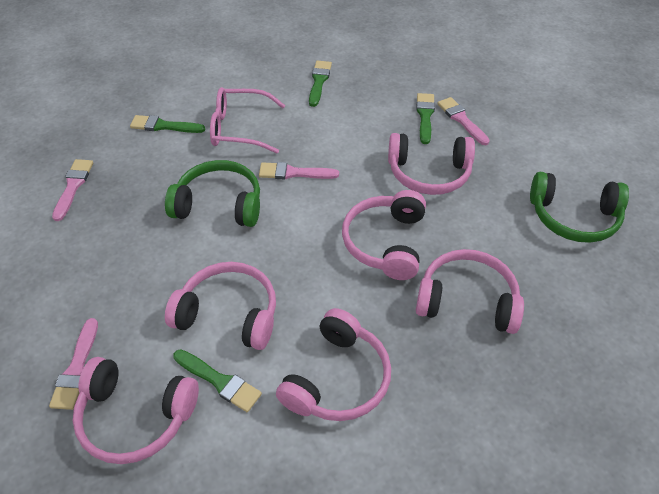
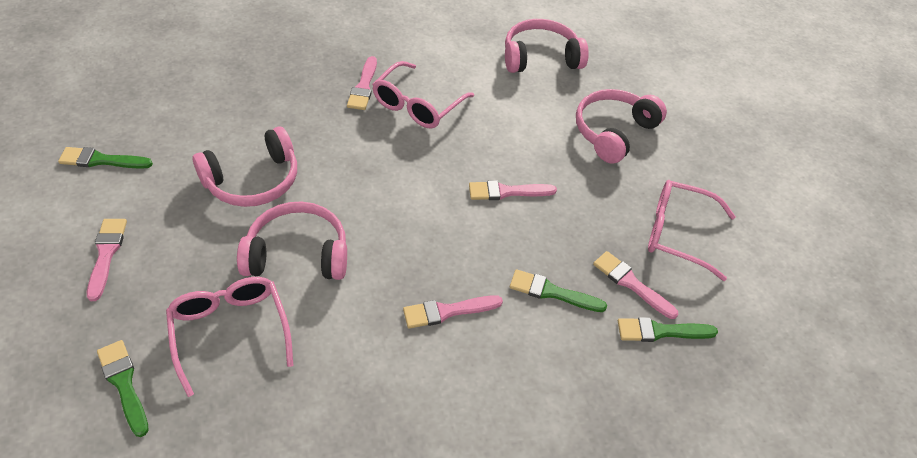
green headphones: 2 -> 0
pink brush: 4 -> 5
pink glasses: 1 -> 3
pink headphones: 6 -> 4

